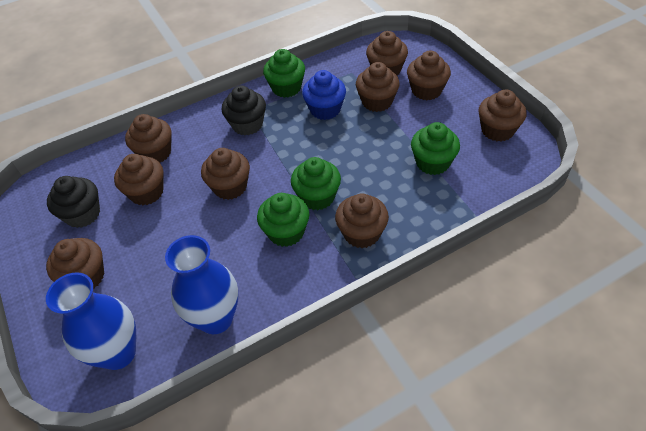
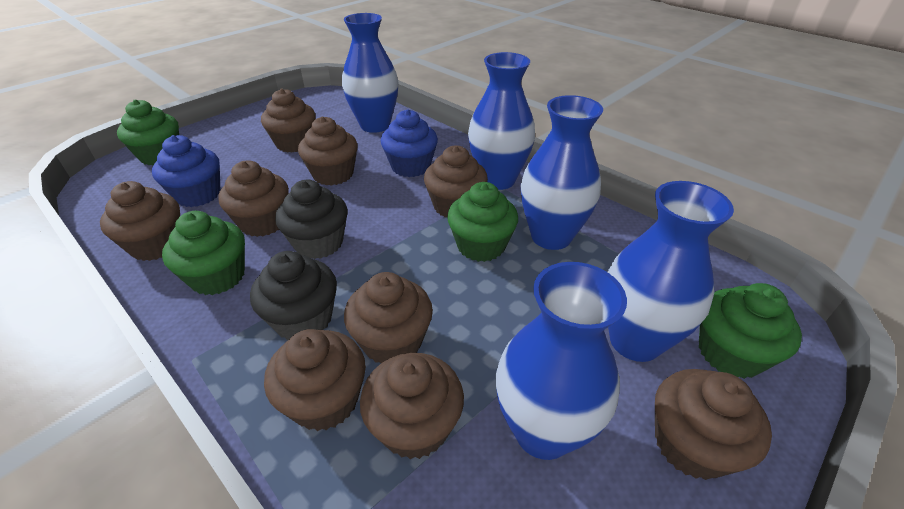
blue cupcake: 1 -> 2
blue vase: 2 -> 5

